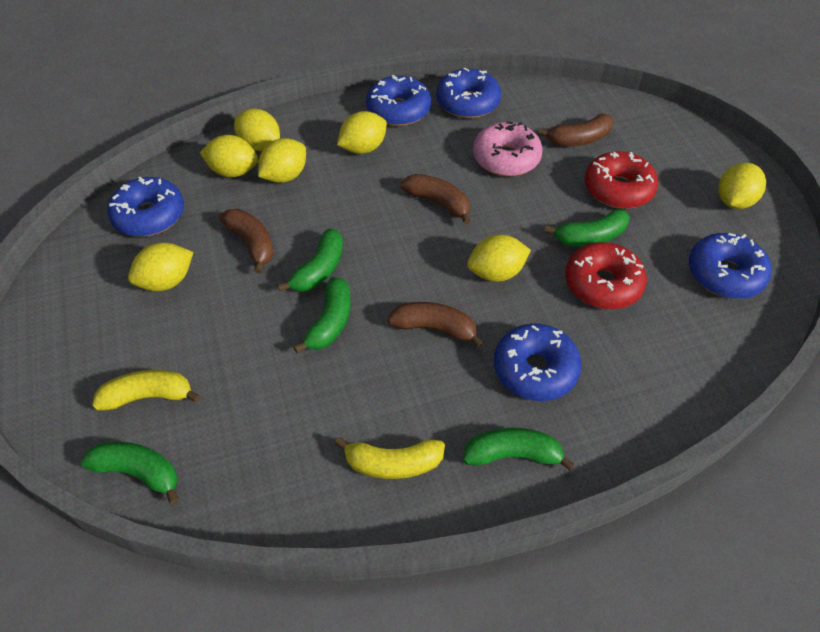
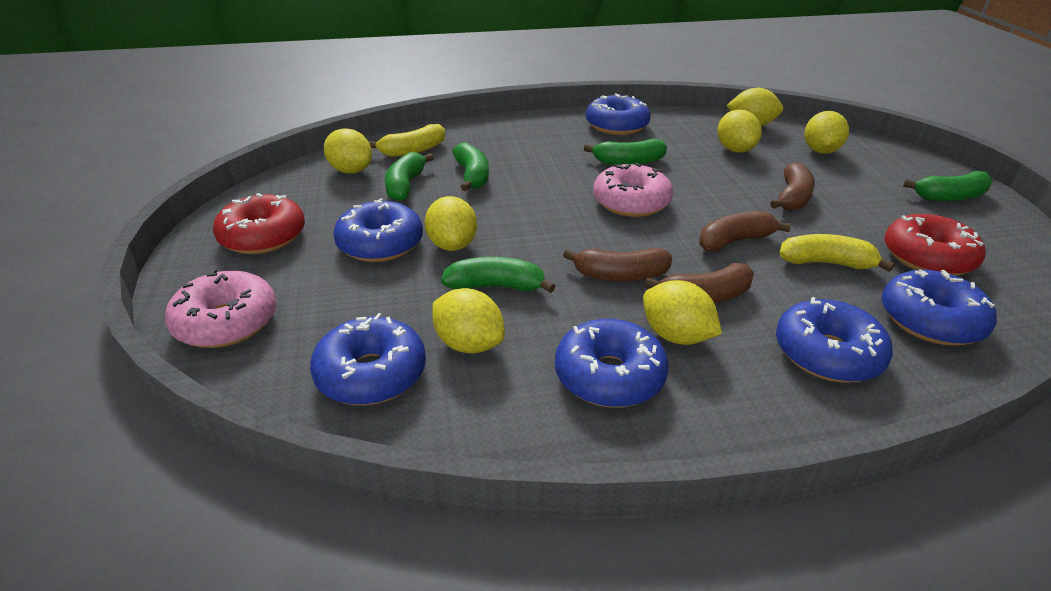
blue donut: 5 -> 6
pink donut: 1 -> 2

